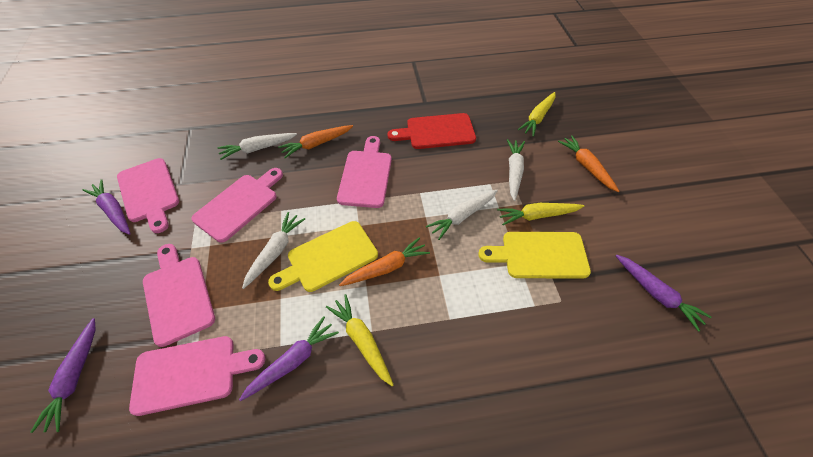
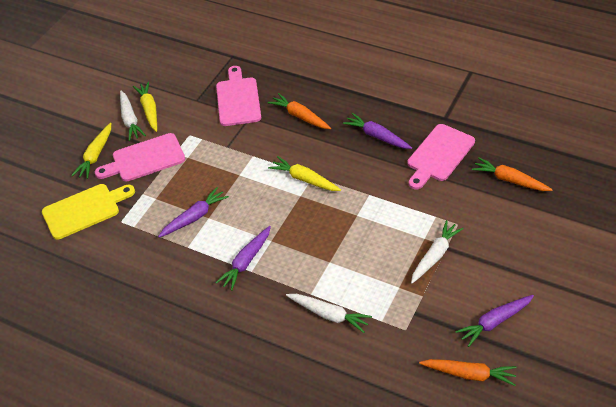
pink cutting board: 5 -> 3
red cutting board: 1 -> 0
white carrot: 4 -> 3
yellow cutting board: 2 -> 1

